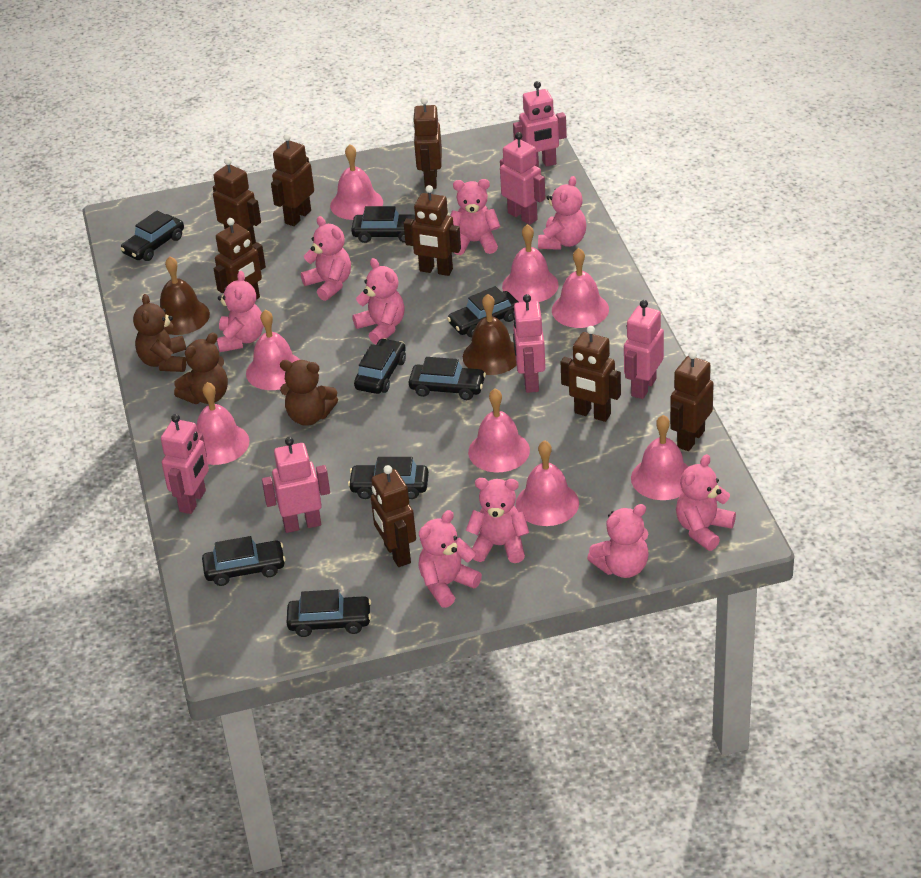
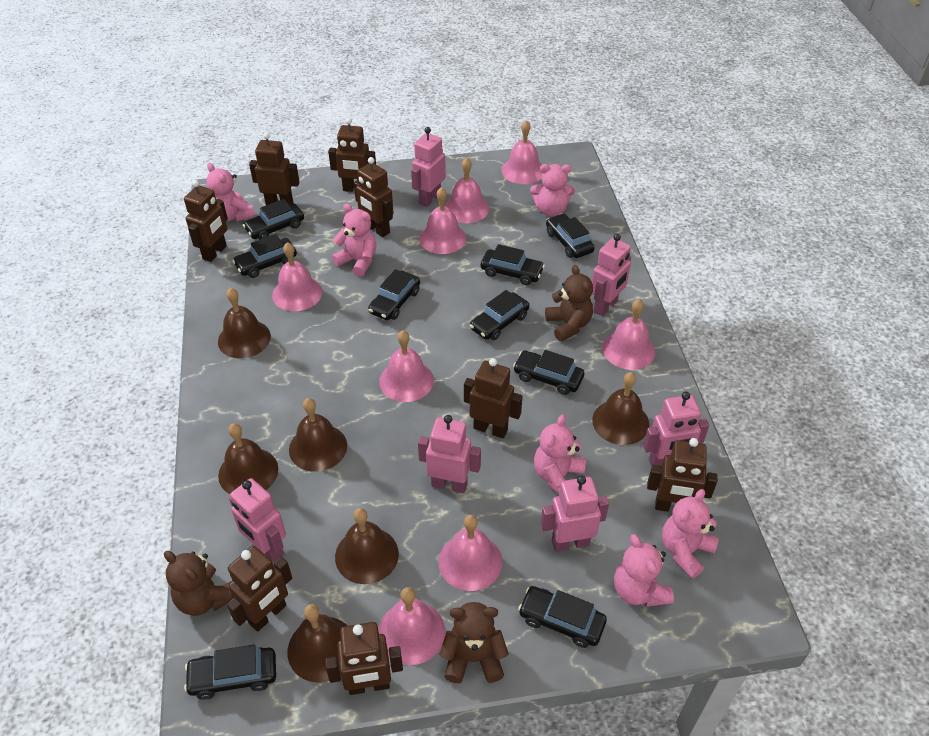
black car: 8 -> 9
brown bell: 2 -> 6
pink teddy bear: 9 -> 6

